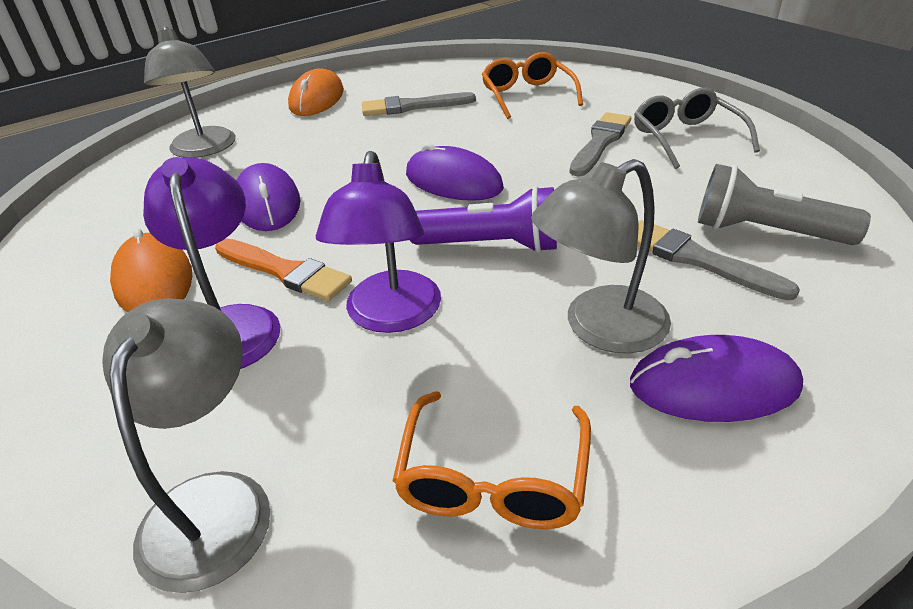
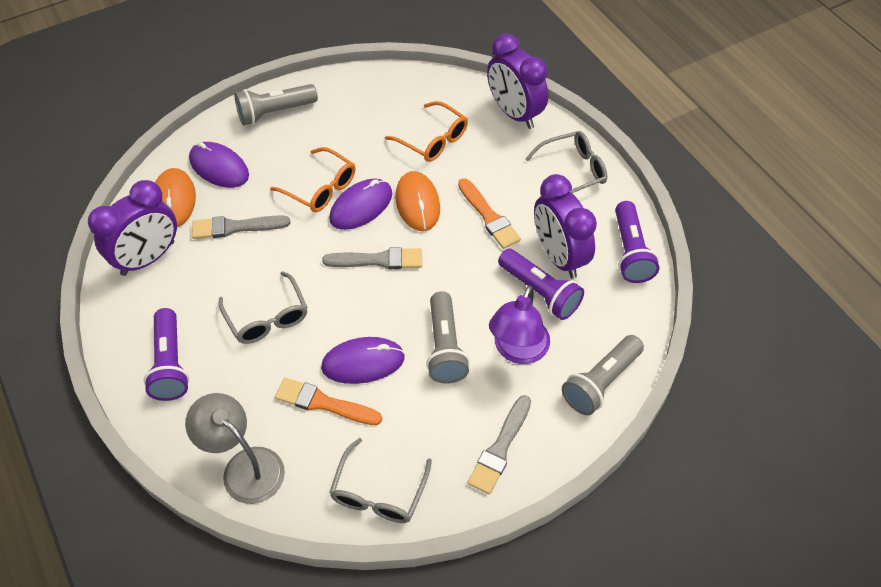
grey flashlight: 1 -> 3
grey glasses: 1 -> 3
grey lamp: 3 -> 1
orange brush: 1 -> 2
purple clock: 0 -> 3
purple flashlight: 1 -> 3
purple lamp: 2 -> 1

